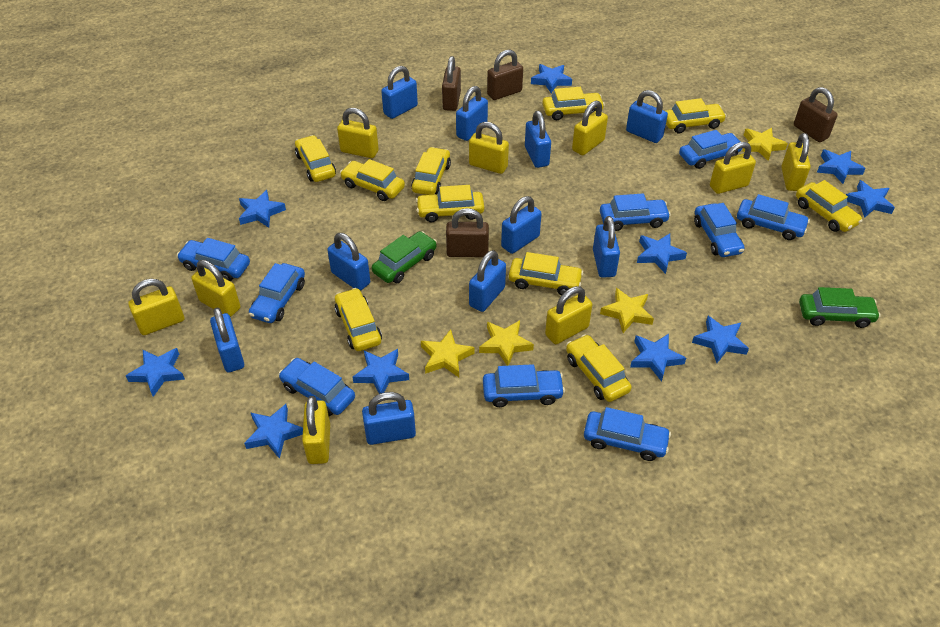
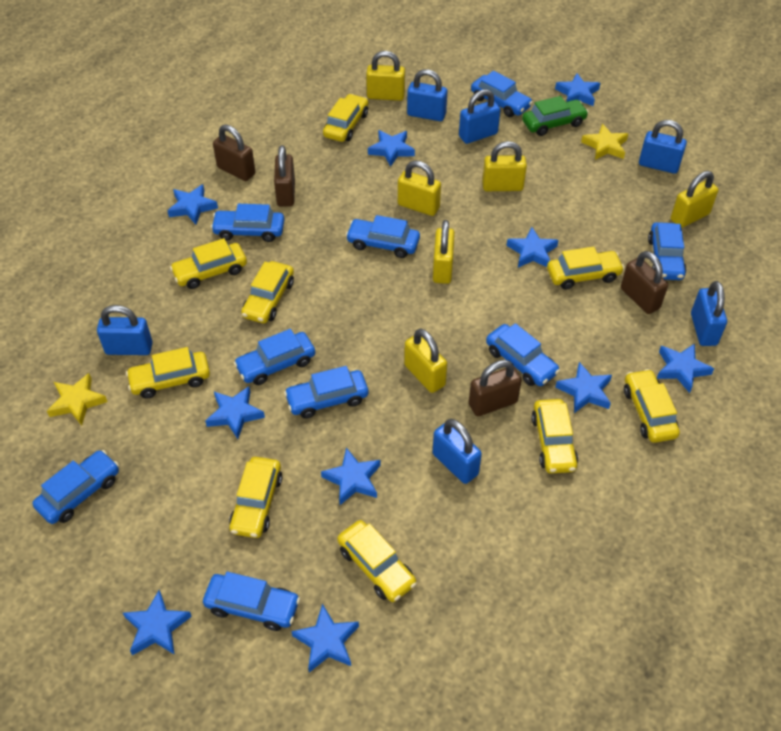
blue padlock: 10 -> 6
green car: 2 -> 1
yellow car: 10 -> 9
yellow padlock: 9 -> 6
yellow star: 4 -> 2

